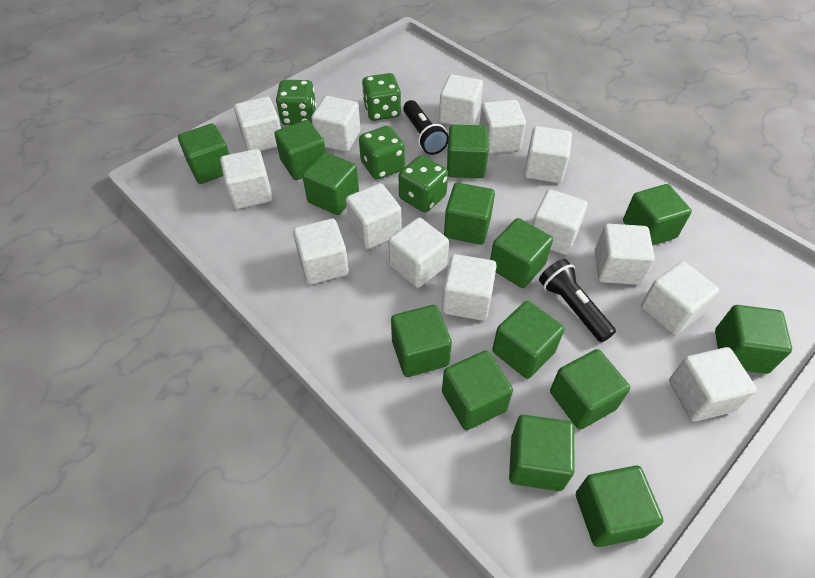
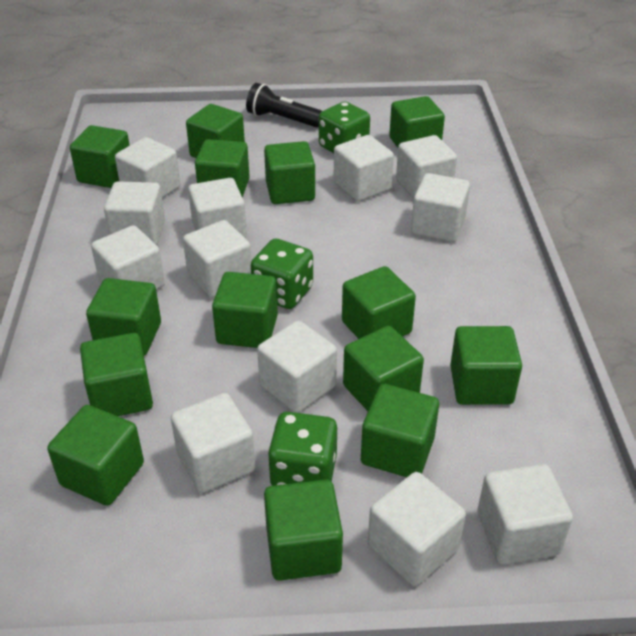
black flashlight: 2 -> 1
green dice: 4 -> 3
white cube: 14 -> 12

